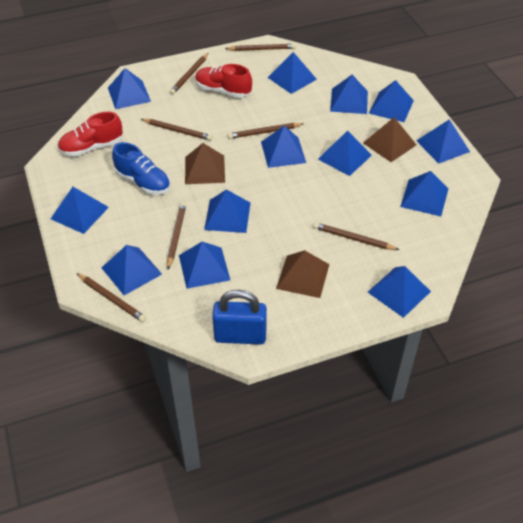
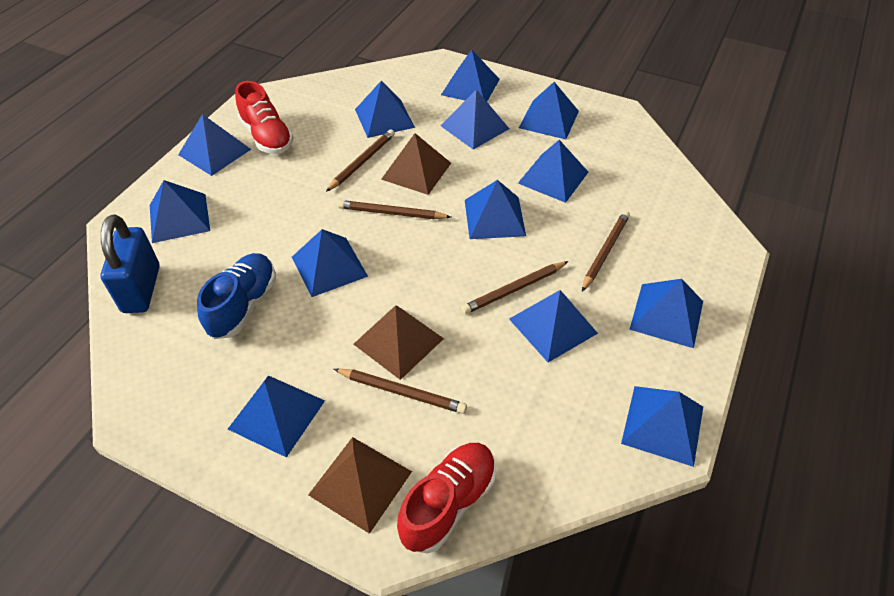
brown pencil: 7 -> 5

